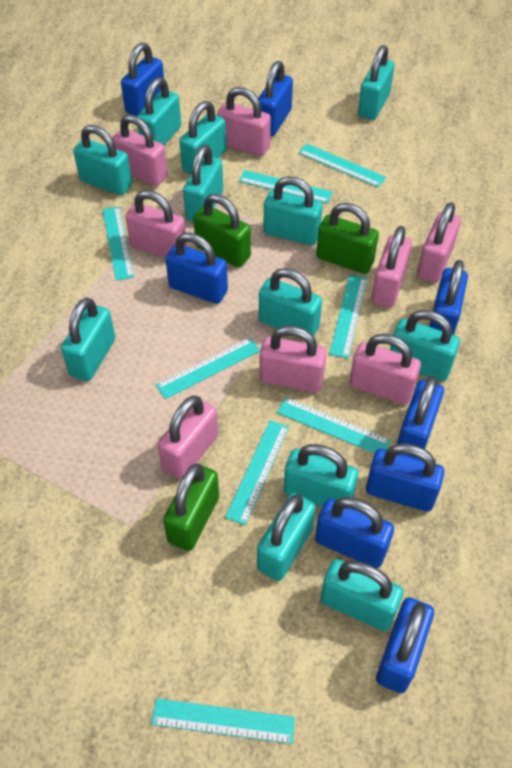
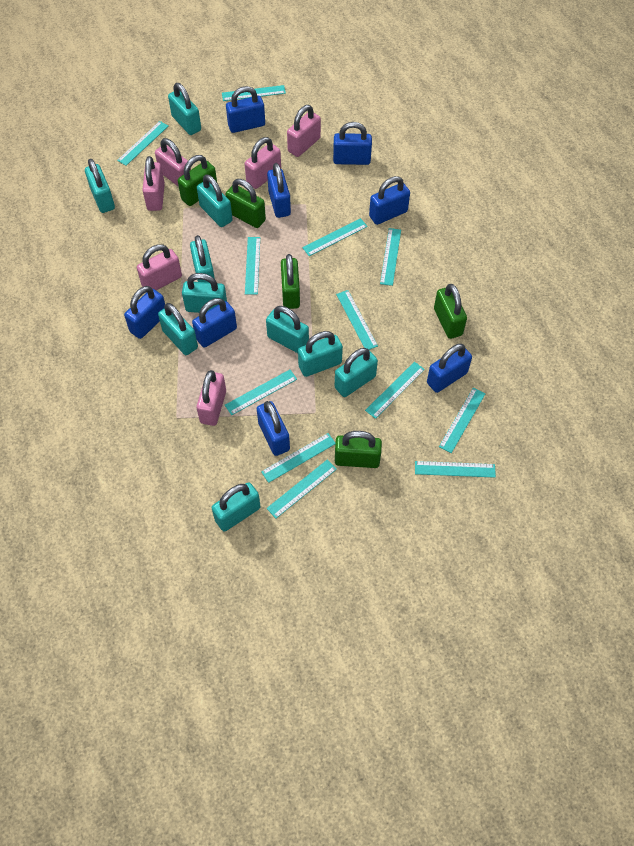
green padlock: 3 -> 5
pink padlock: 8 -> 6
turquoise padlock: 12 -> 10
turquoise ruler: 8 -> 12

